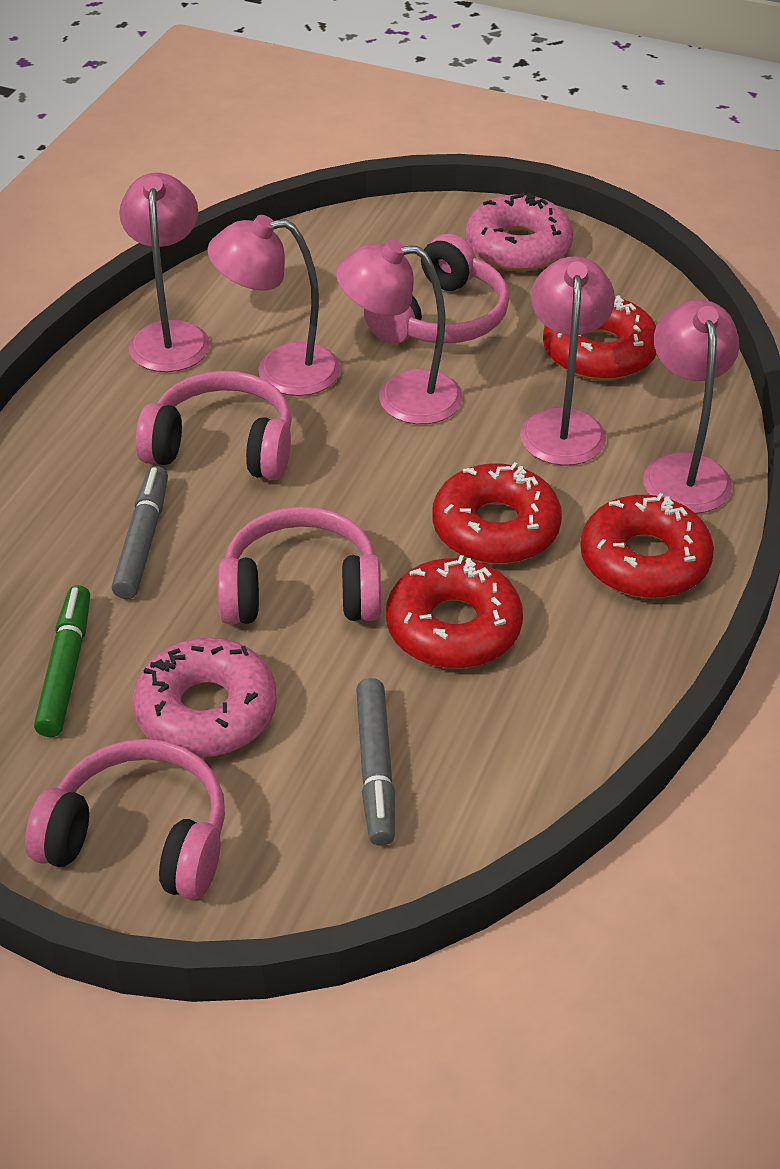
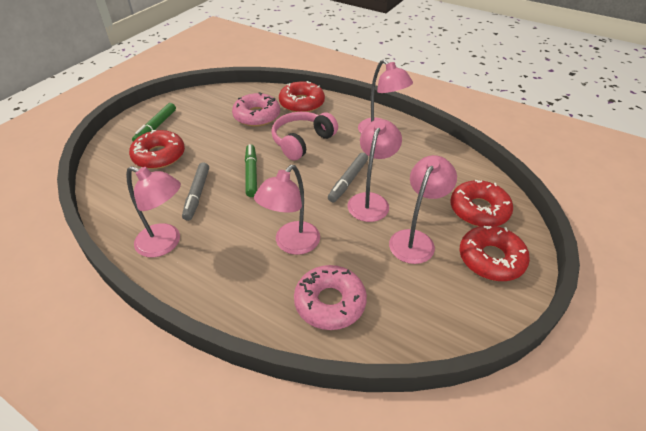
green marker: 1 -> 2
pink headphones: 4 -> 1

